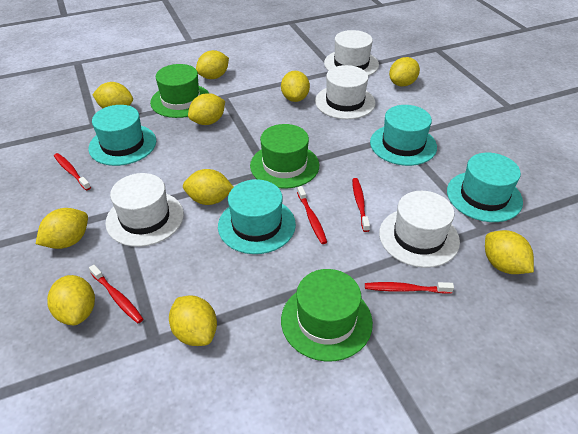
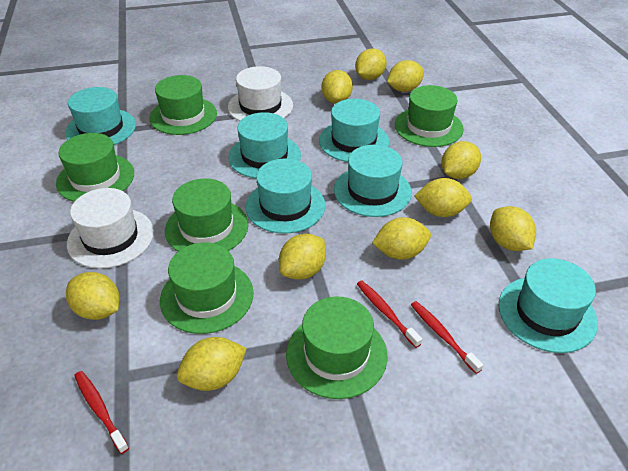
green hat: 3 -> 6
red toothbrush: 5 -> 3
turquoise hat: 4 -> 6
white hat: 4 -> 2

